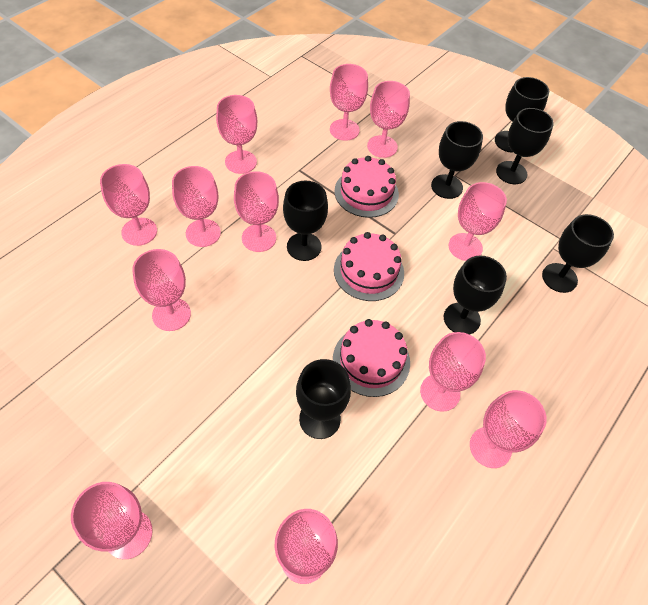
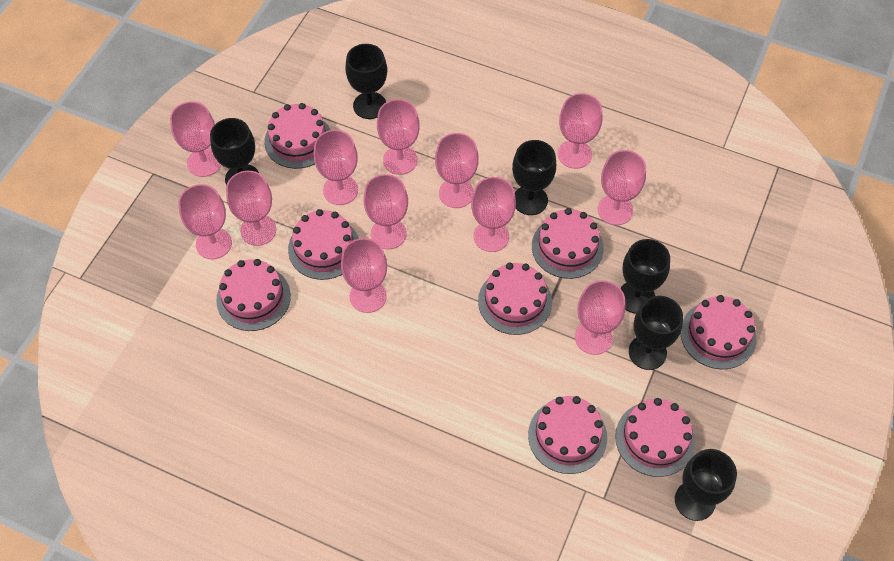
black goblet: 7 -> 6
pink cake: 3 -> 8

